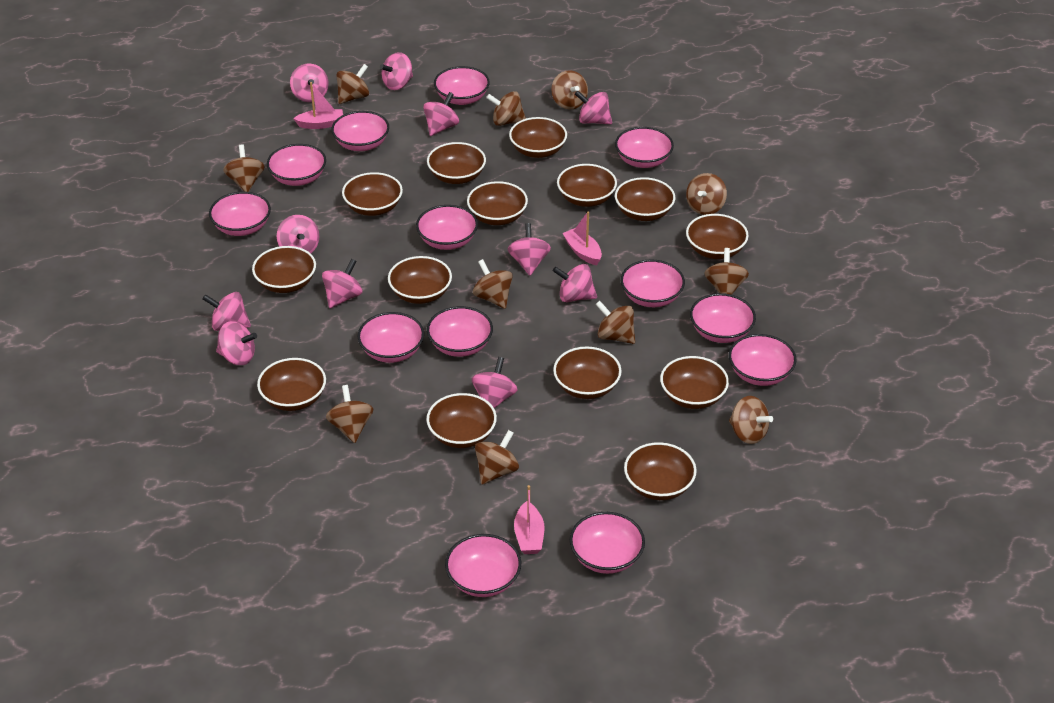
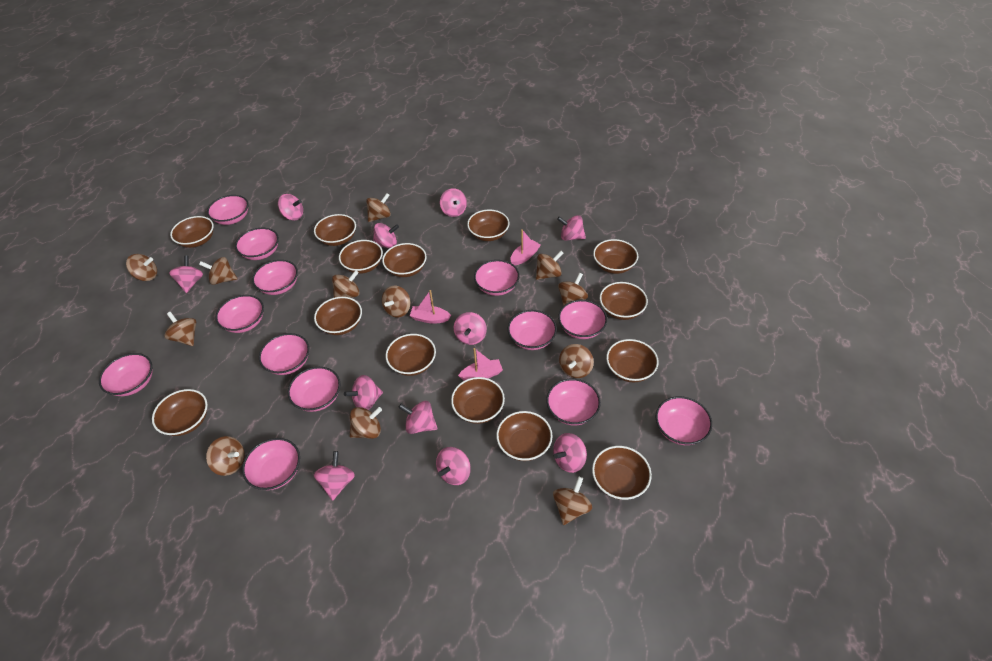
brown spinning top: 11 -> 12

